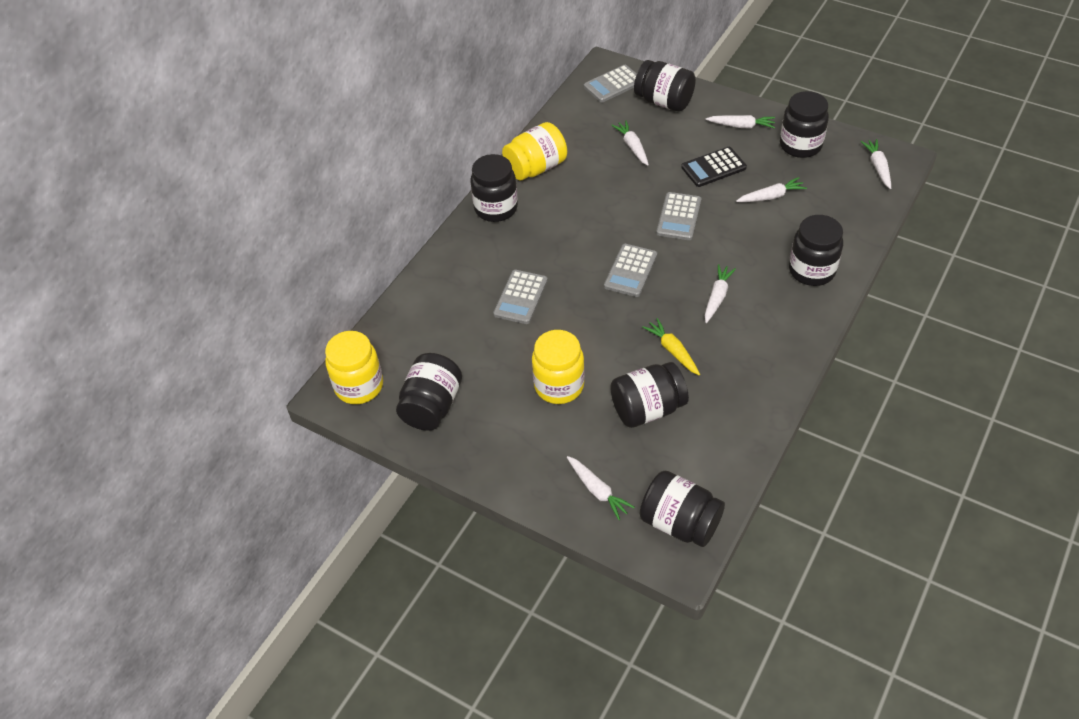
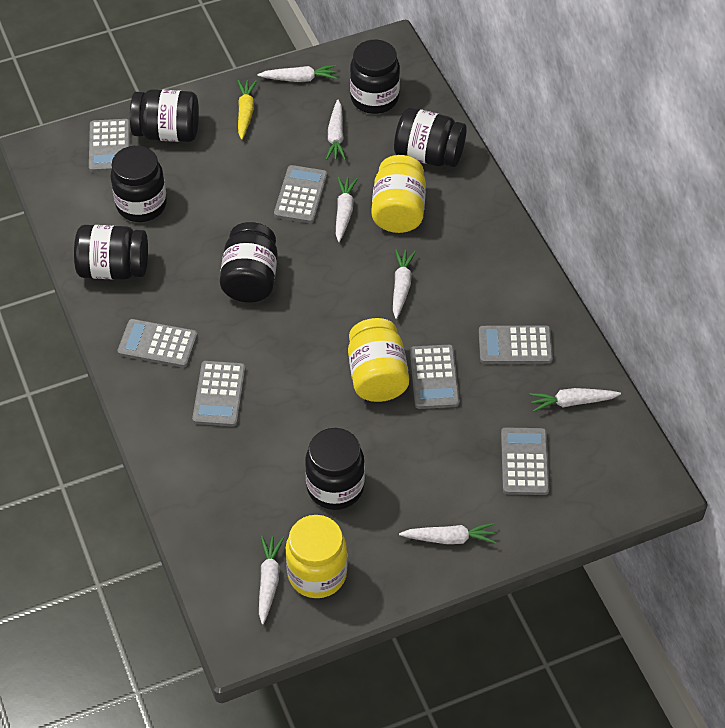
black calculator: 1 -> 0
grey calculator: 4 -> 7
white carrot: 6 -> 7

